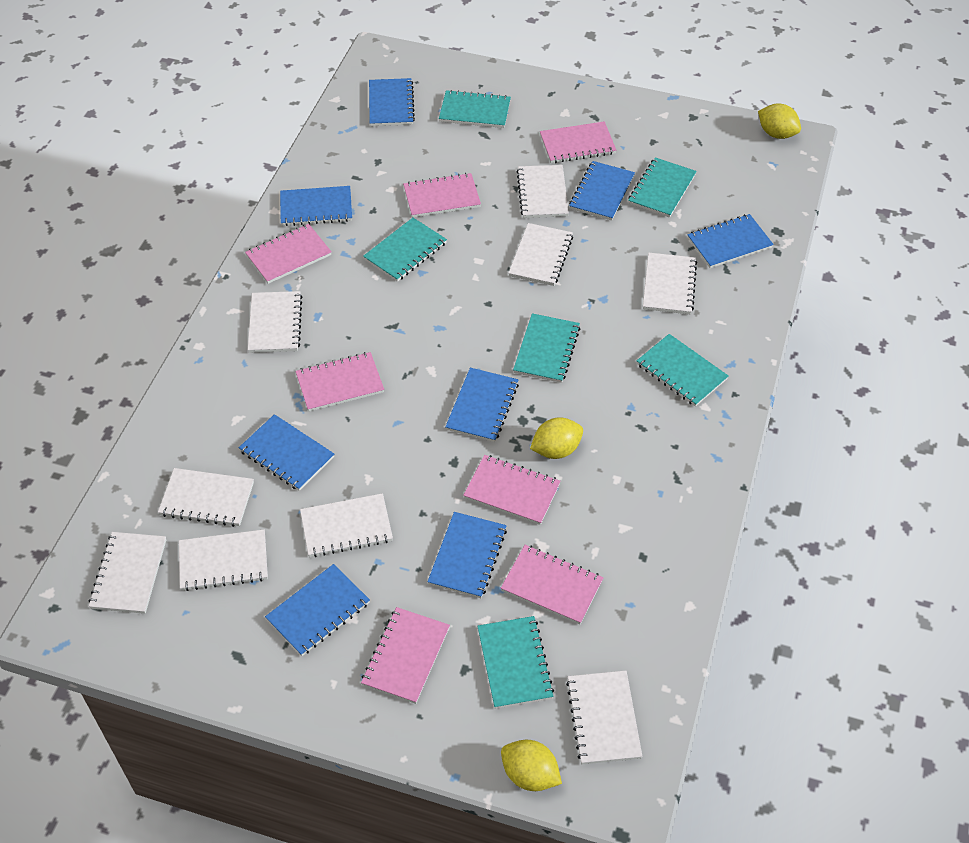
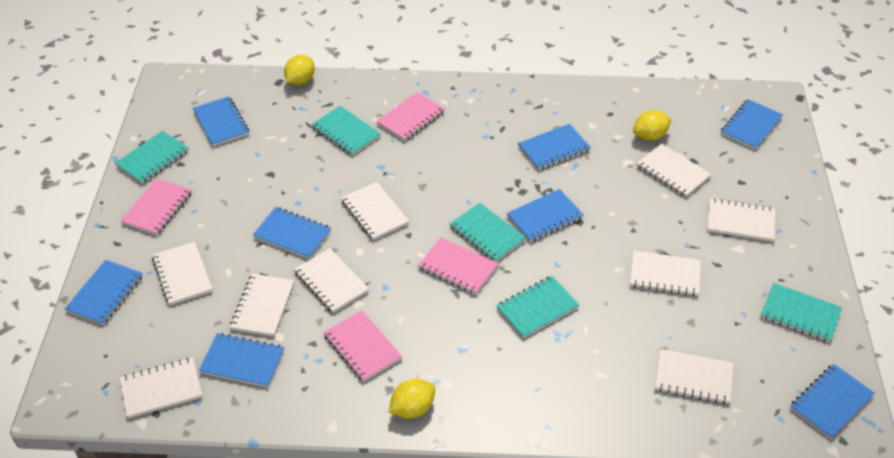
pink notebook: 7 -> 4
turquoise notebook: 6 -> 5

